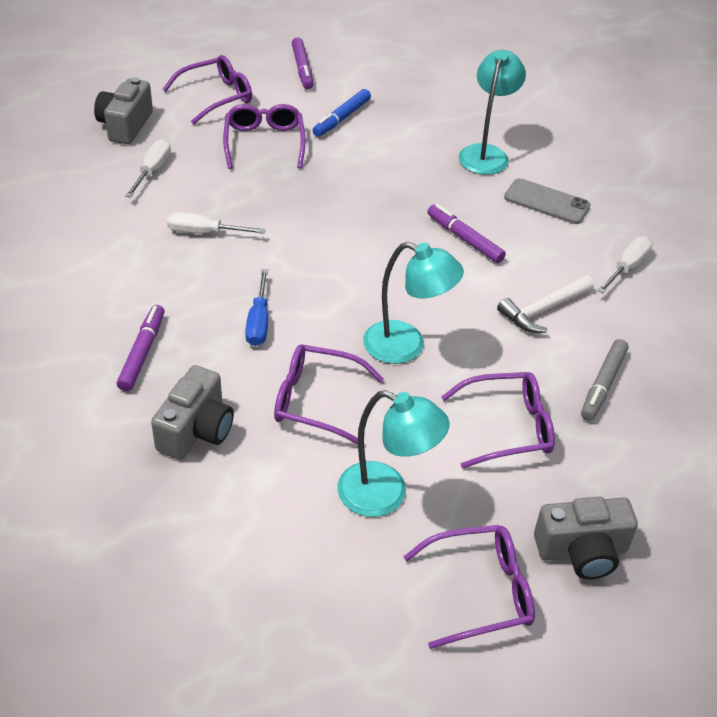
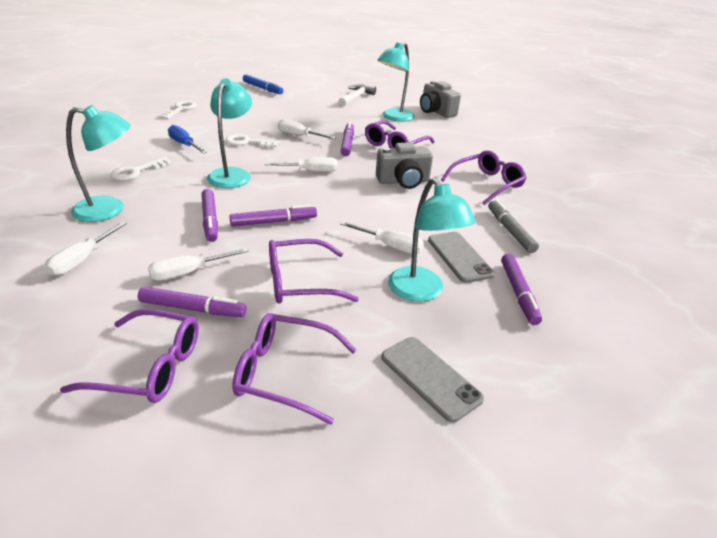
grey camera: 3 -> 2
grey phone: 1 -> 2
purple marker: 3 -> 5
turquoise lamp: 3 -> 4
white key: 0 -> 3
white screwdriver: 3 -> 5

